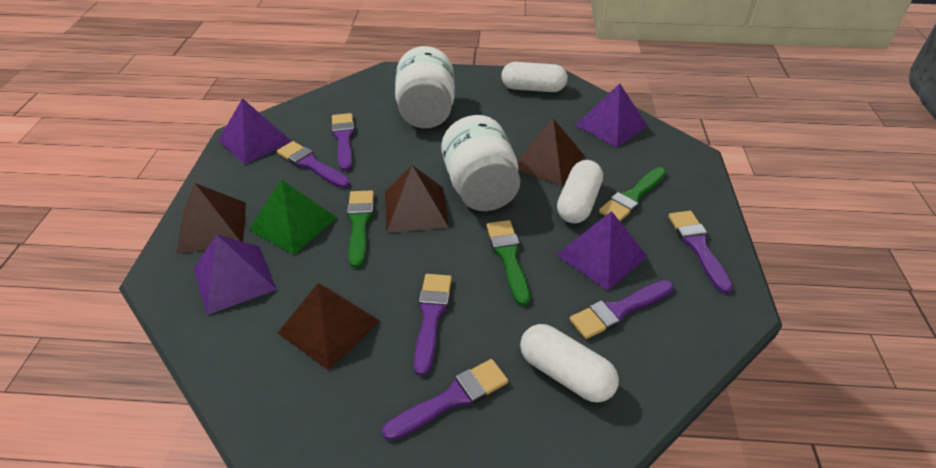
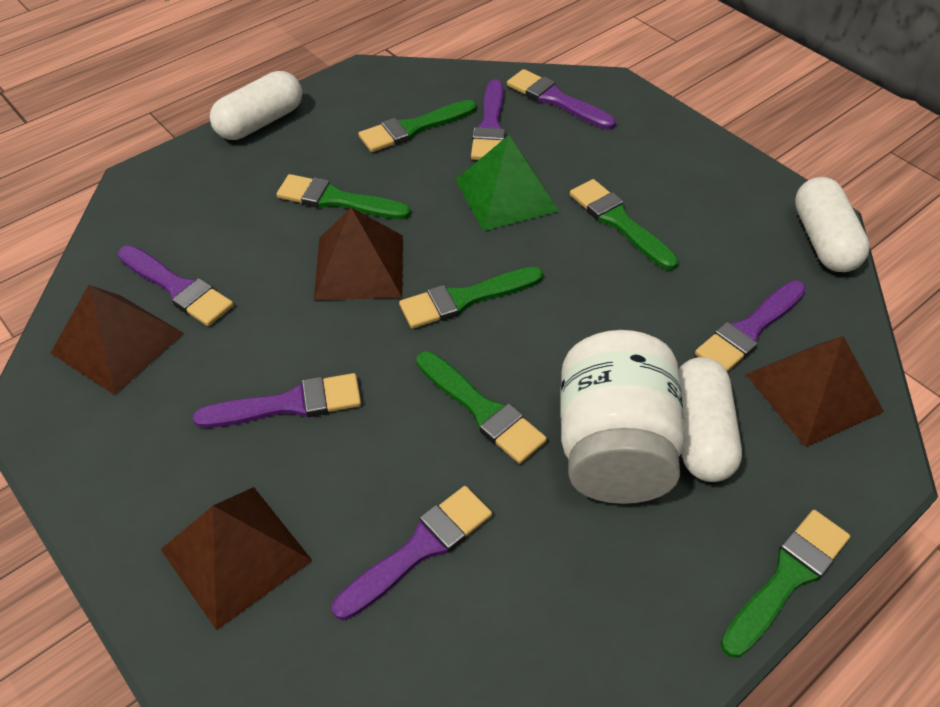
green brush: 3 -> 6
purple pyramid: 4 -> 0
white jar: 2 -> 1

